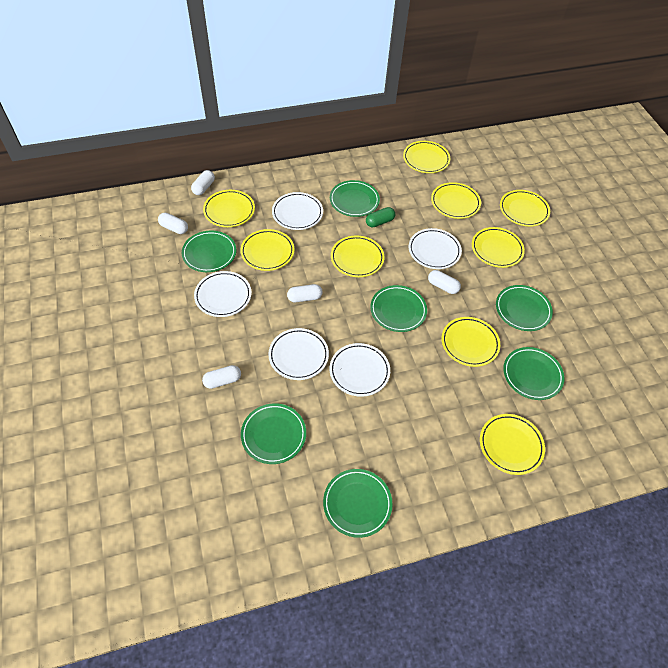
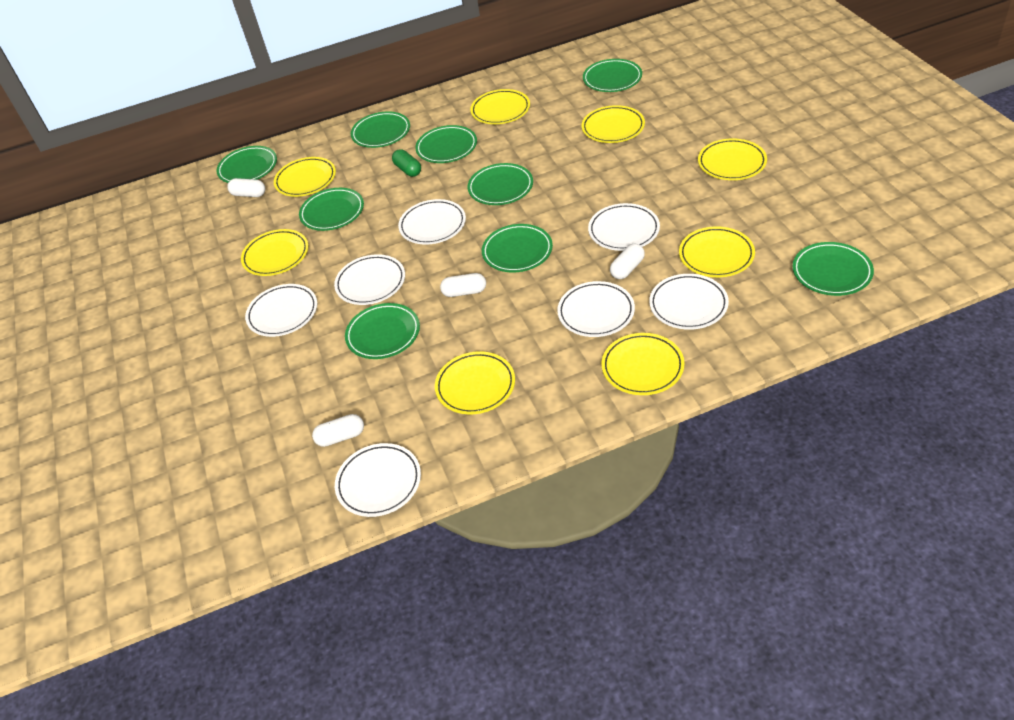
green plate: 7 -> 9
white capsule: 5 -> 4
white plate: 5 -> 7
yellow plate: 9 -> 8

